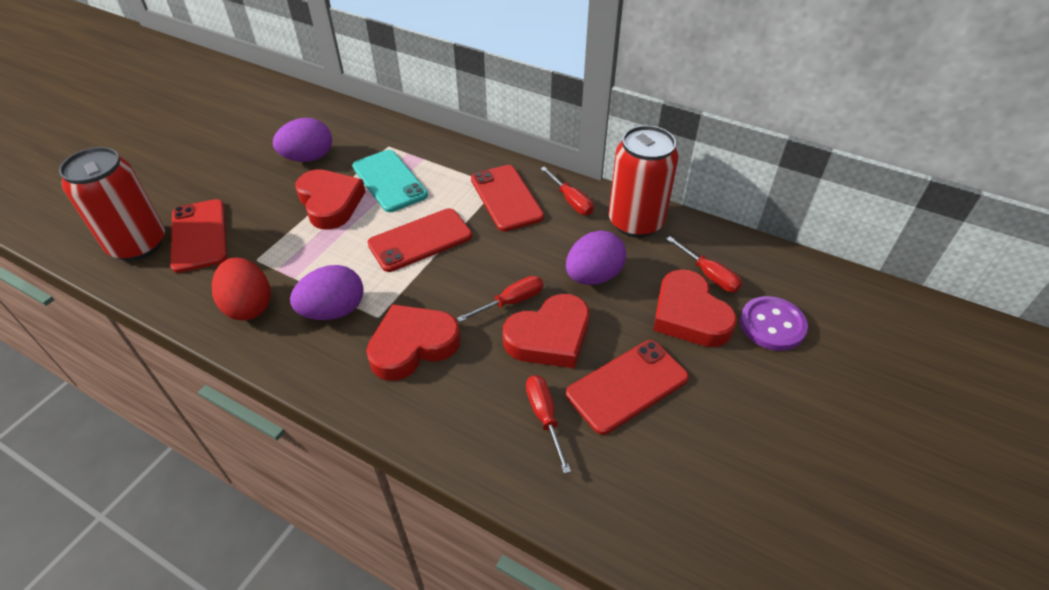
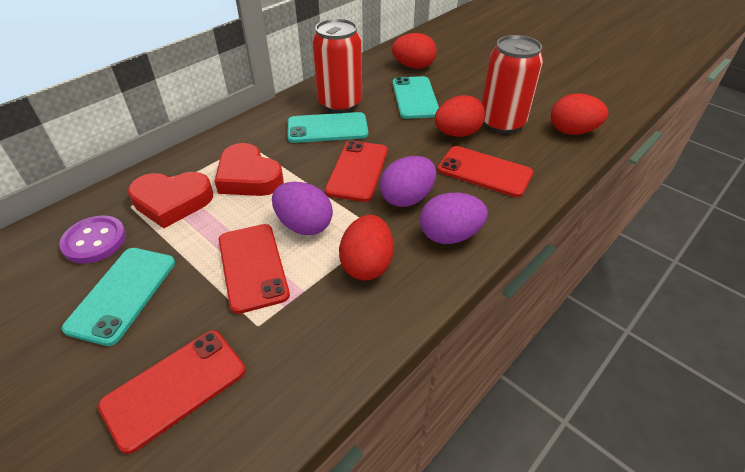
red egg: 1 -> 4
red heart: 4 -> 2
red screwdriver: 4 -> 0
turquoise phone: 1 -> 3

